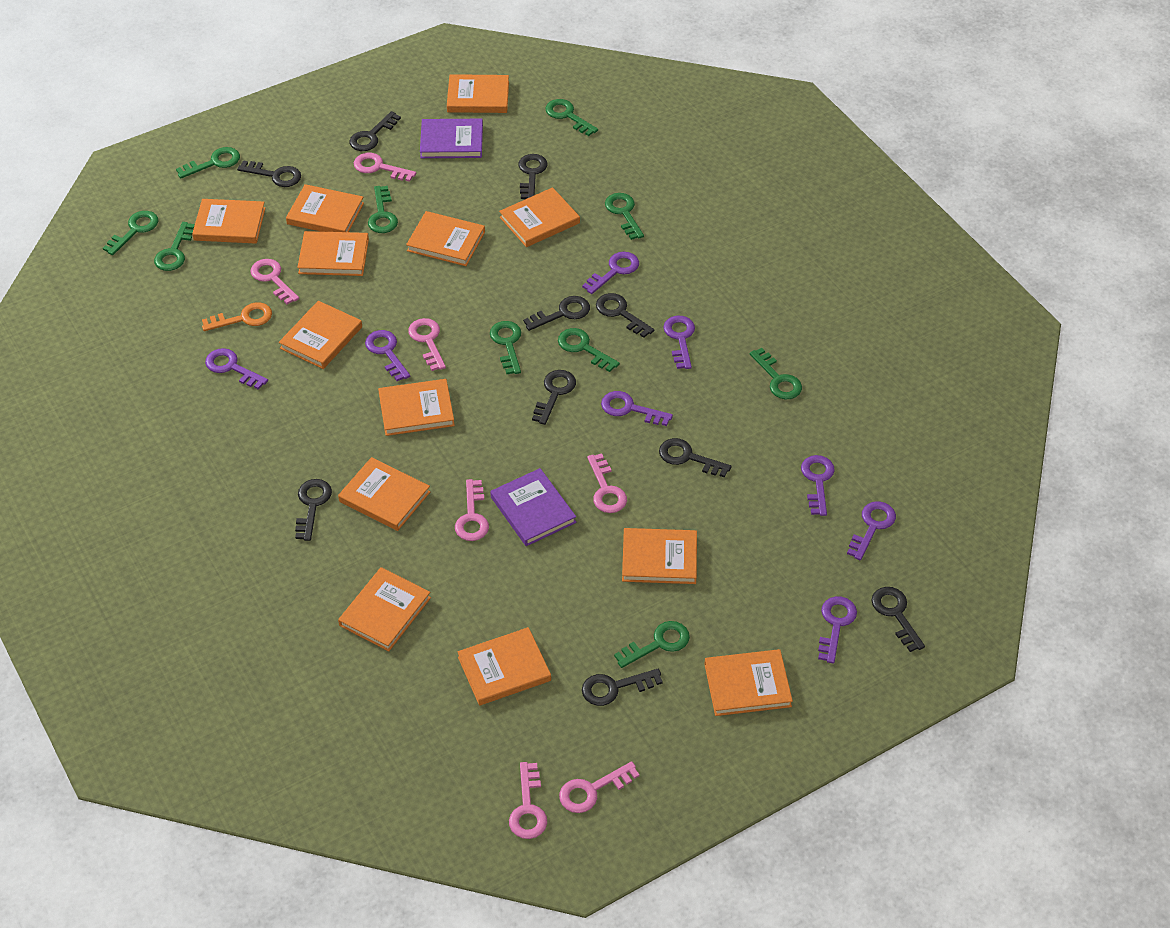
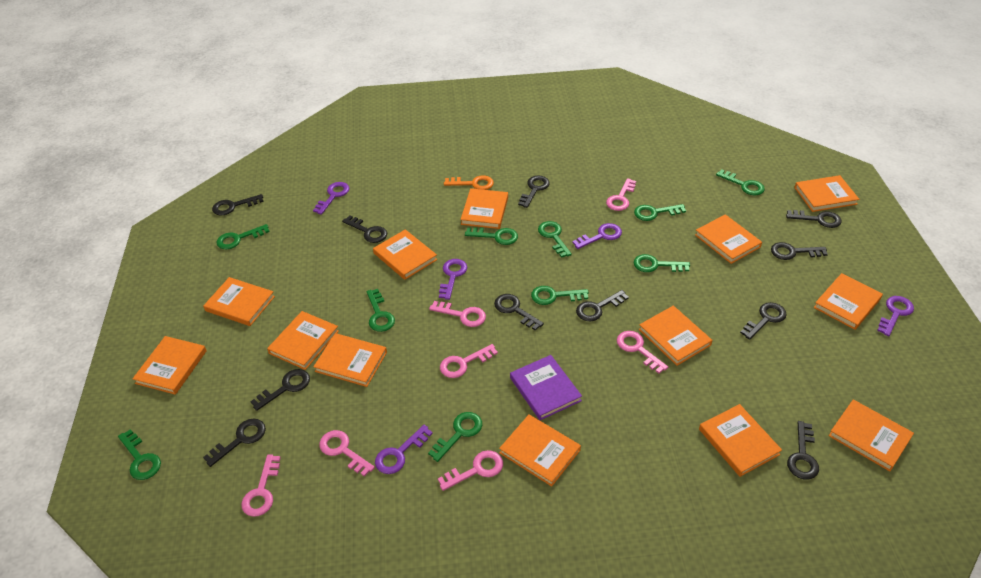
black key: 10 -> 11
purple book: 2 -> 1
purple key: 8 -> 5

